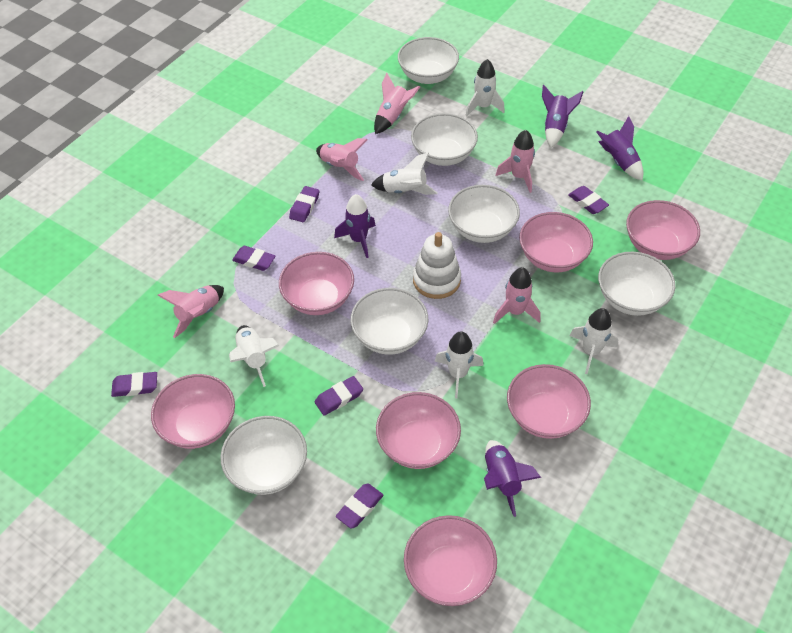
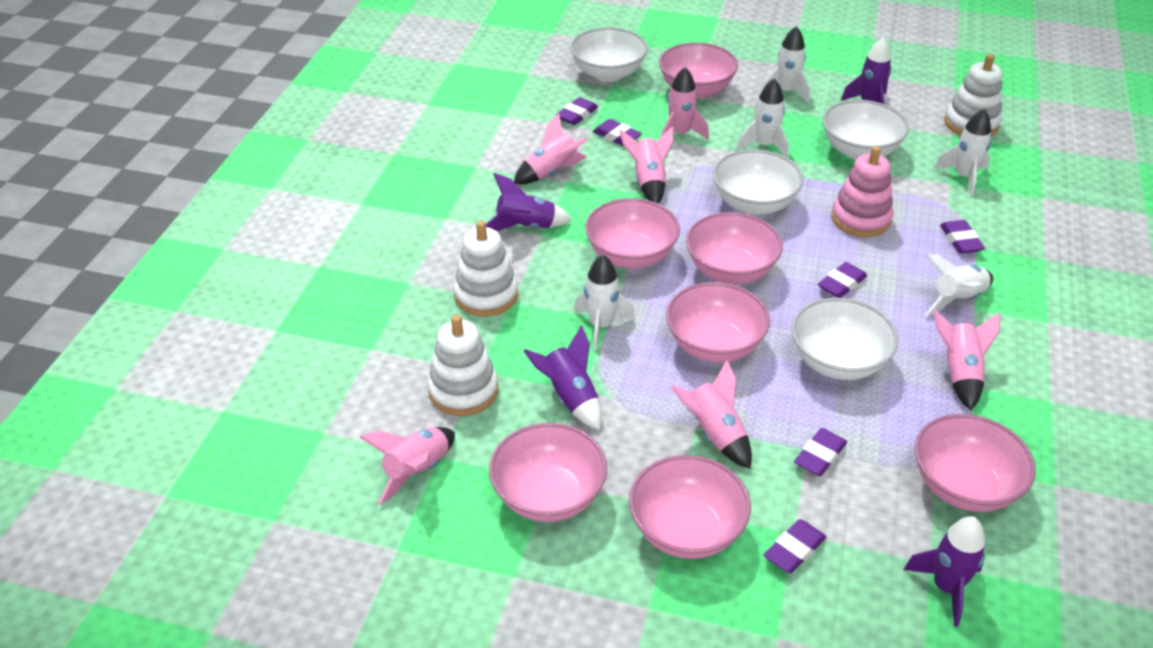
pink rocket: 5 -> 6
pink stacking toy: 0 -> 1
white bowl: 6 -> 4
white stacking toy: 1 -> 3

